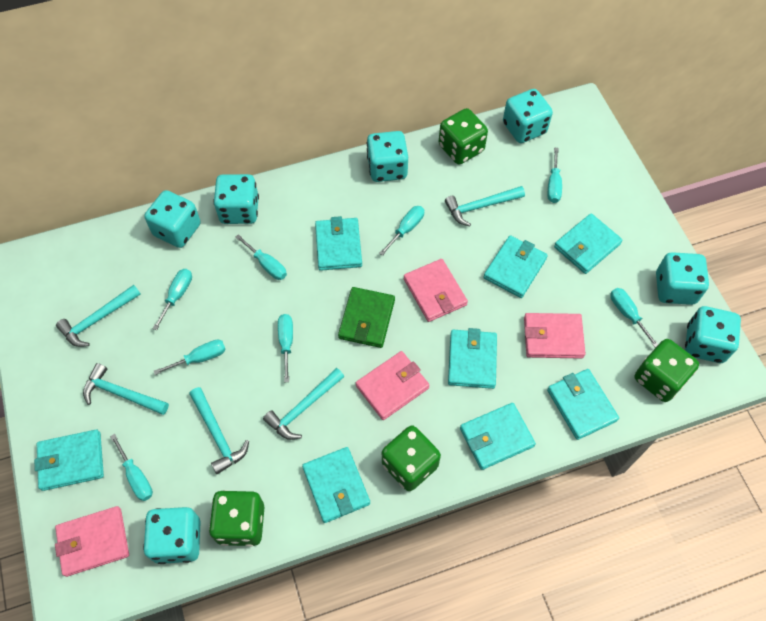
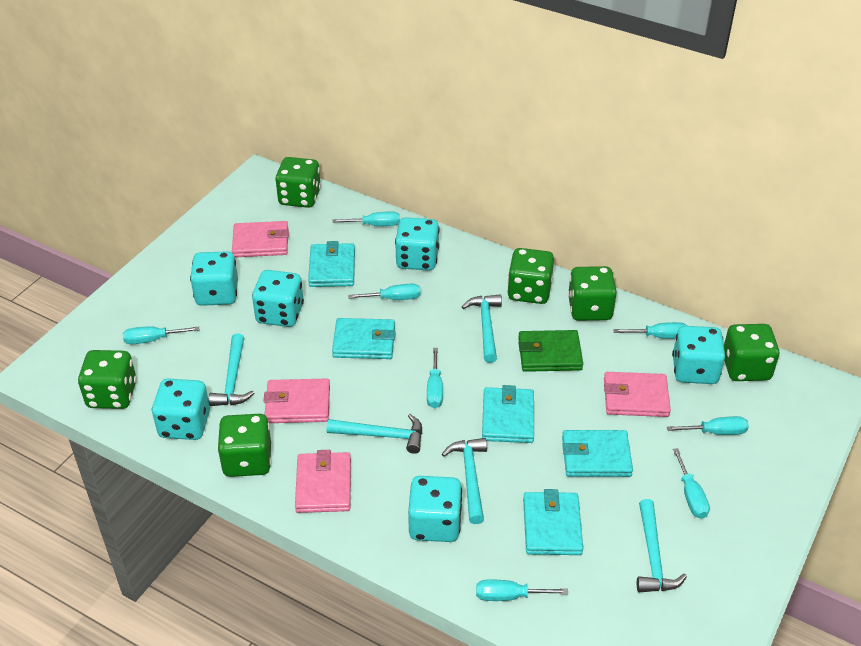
green dice: 4 -> 6
turquoise dice: 7 -> 6
turquoise wallet: 8 -> 5

